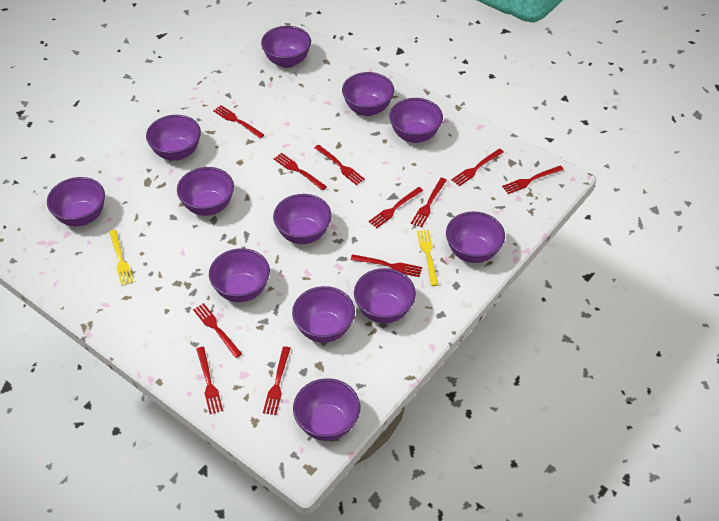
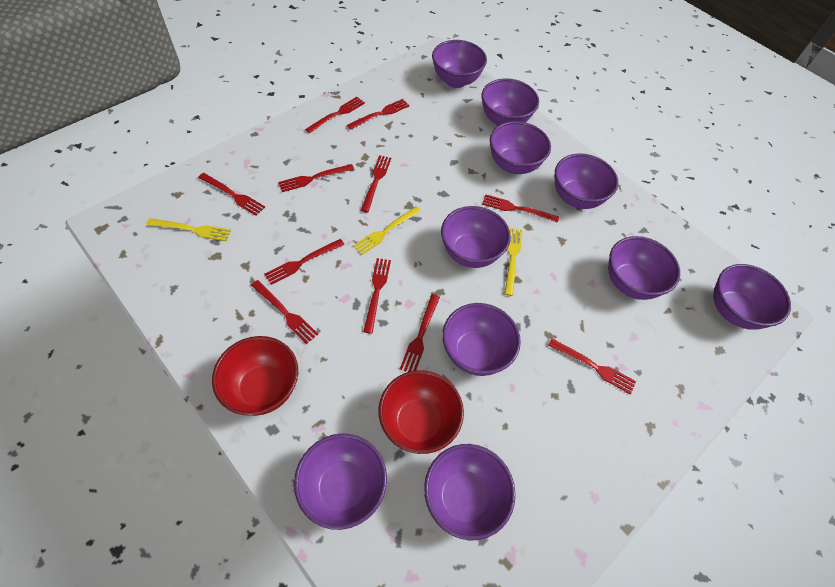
purple bowl: 12 -> 10
red bowl: 0 -> 2
yellow fork: 2 -> 3

